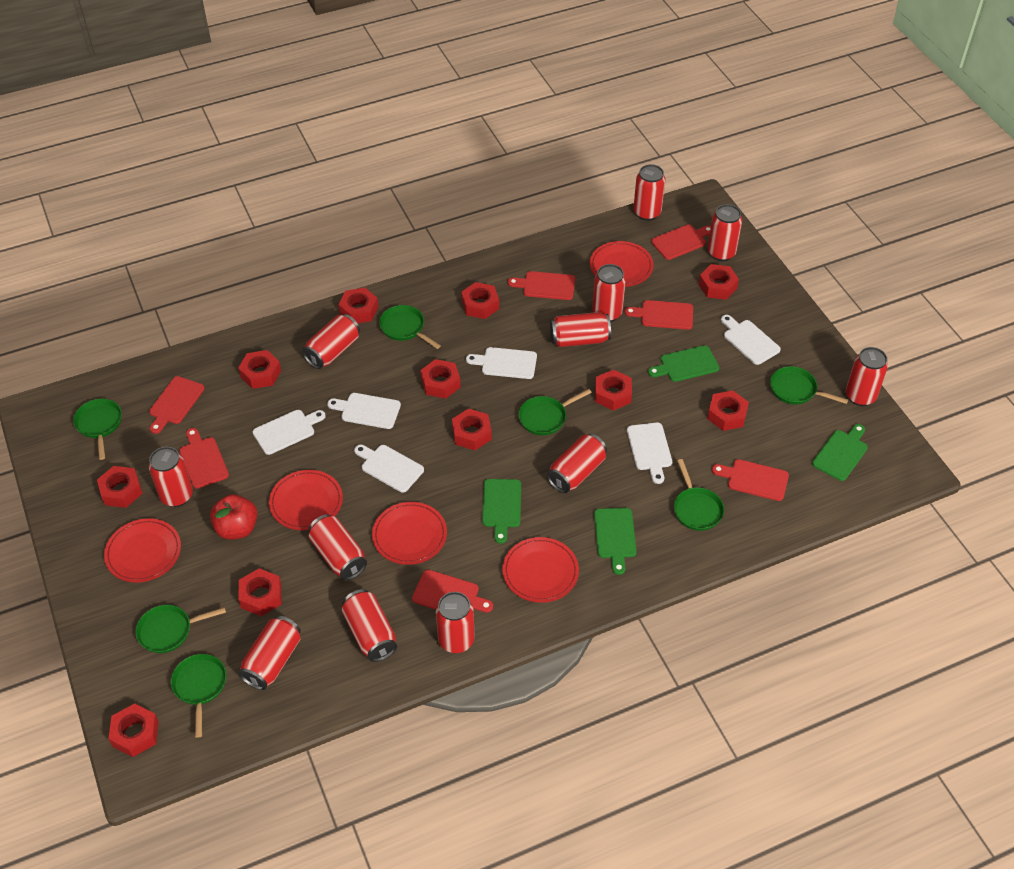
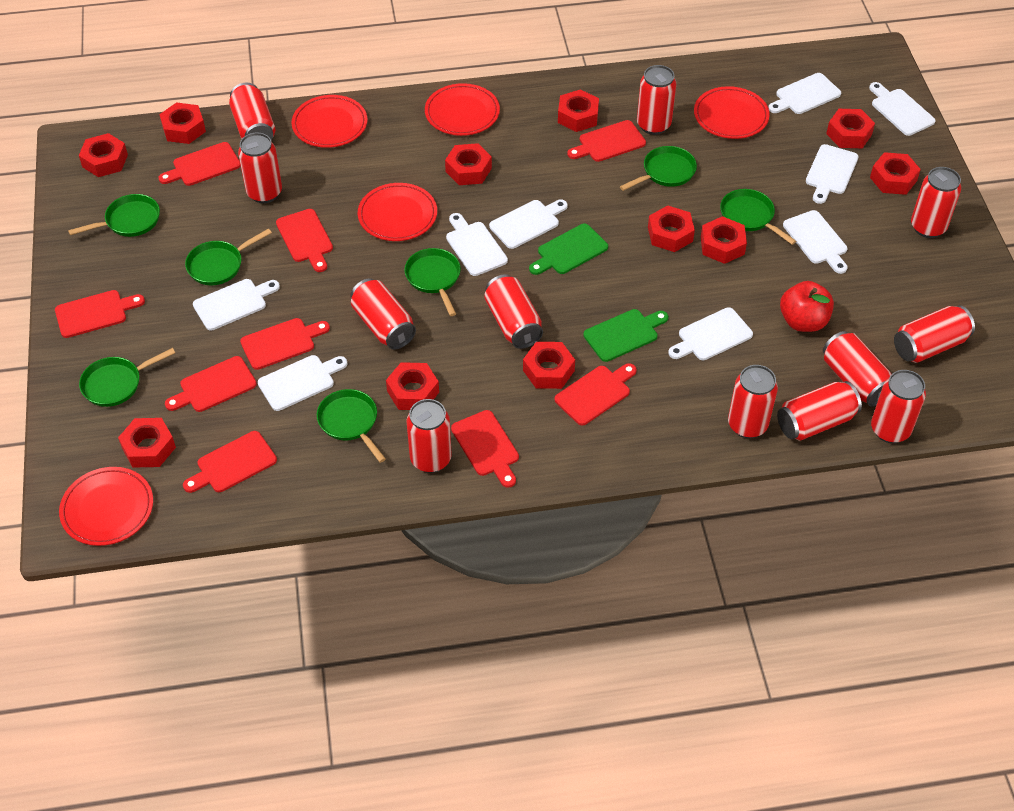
green cutting board: 4 -> 2
red cutting board: 7 -> 9
white cutting board: 6 -> 9

